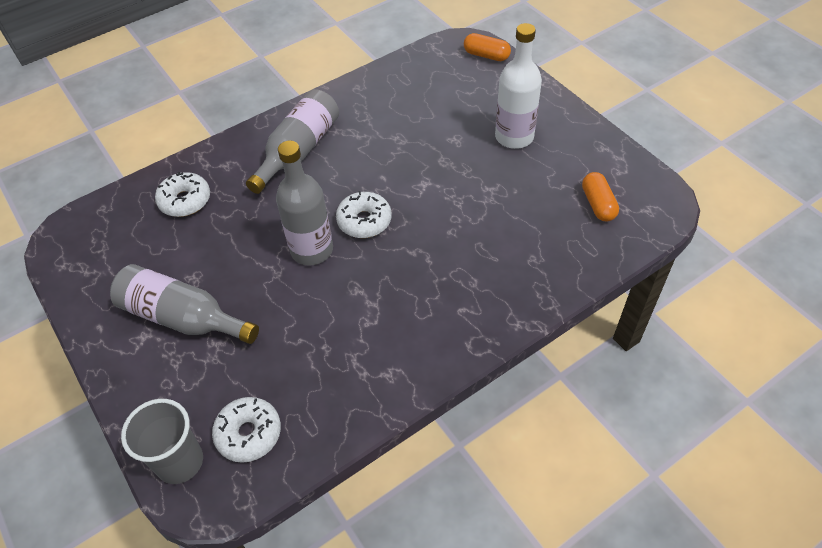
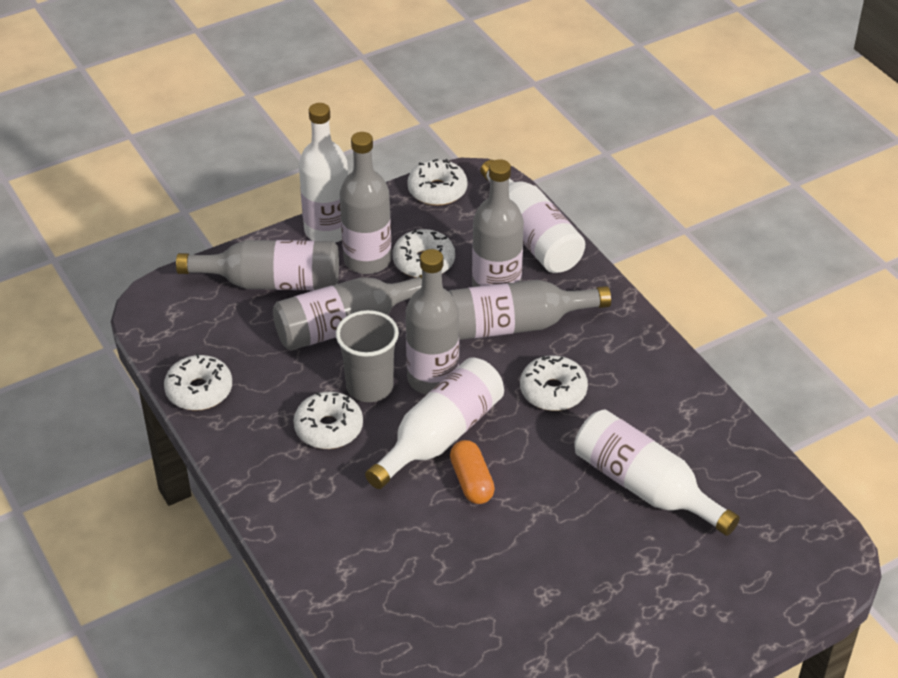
grey bottle: 3 -> 6
orange capsule: 2 -> 1
white bottle: 1 -> 4
white donut: 3 -> 5

